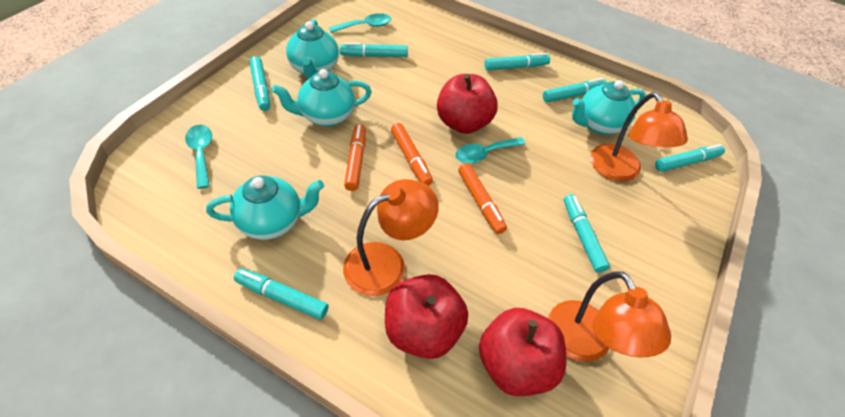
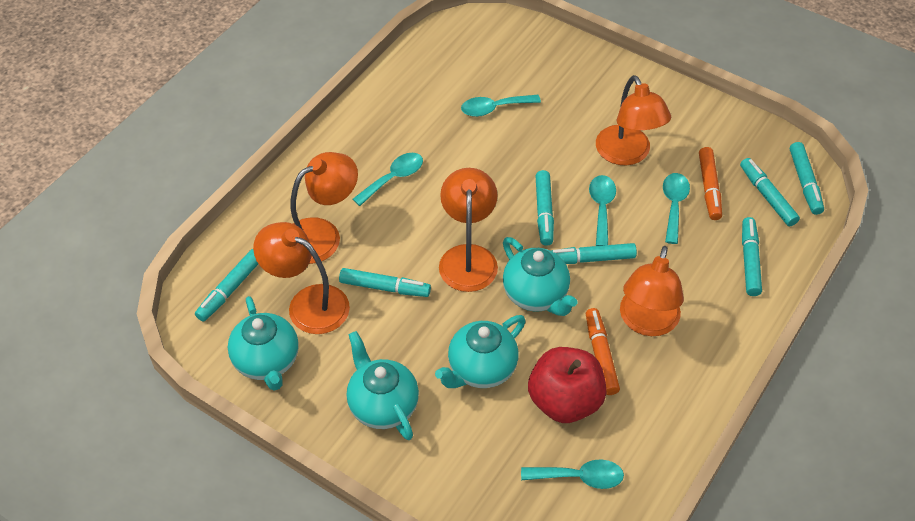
orange lamp: 3 -> 5
orange marker: 3 -> 2
red apple: 3 -> 1
turquoise spoon: 3 -> 5

